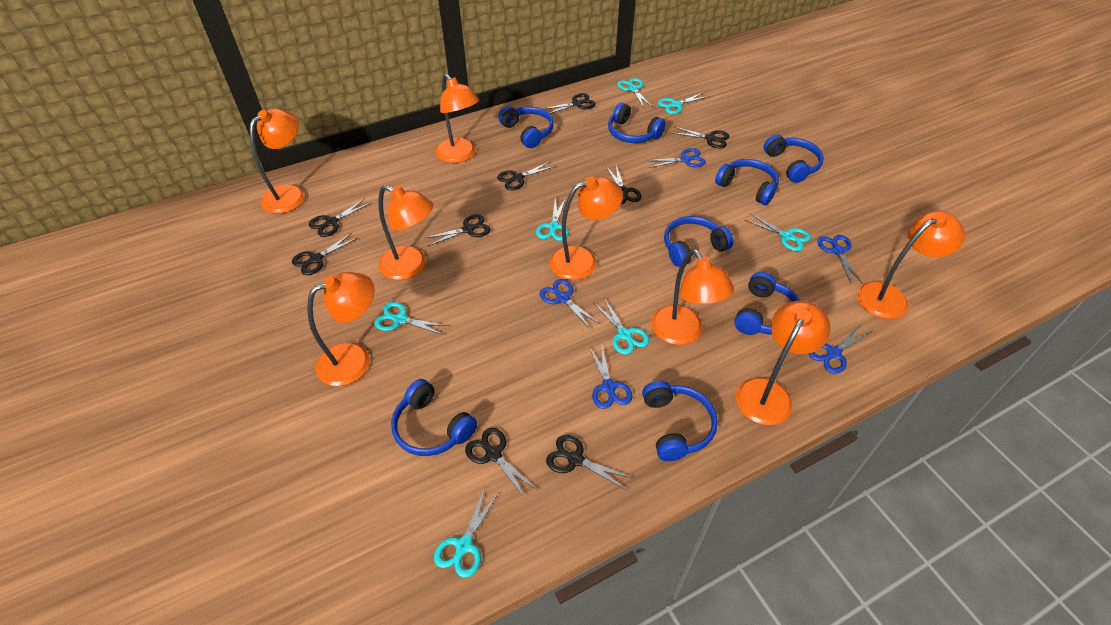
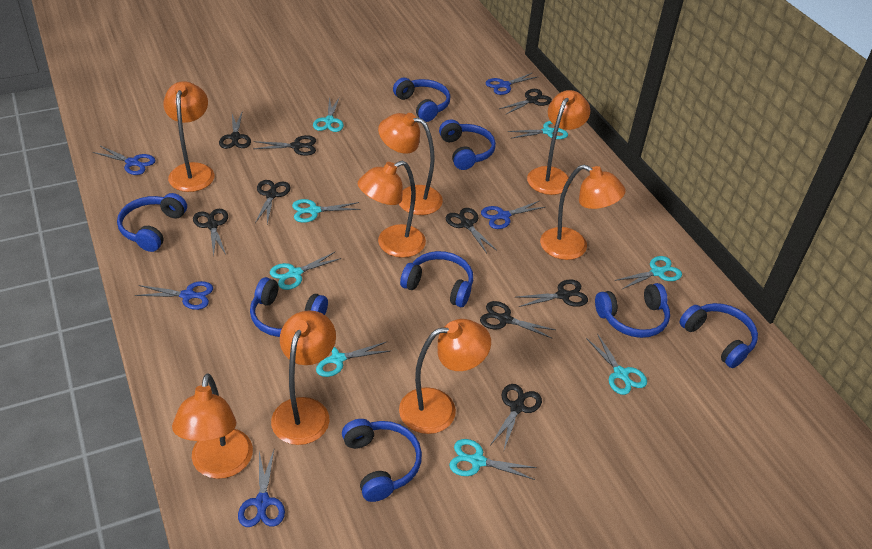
turquoise scissors: 7 -> 8

